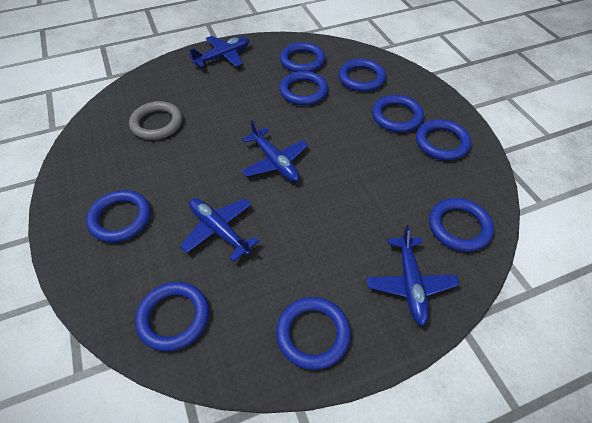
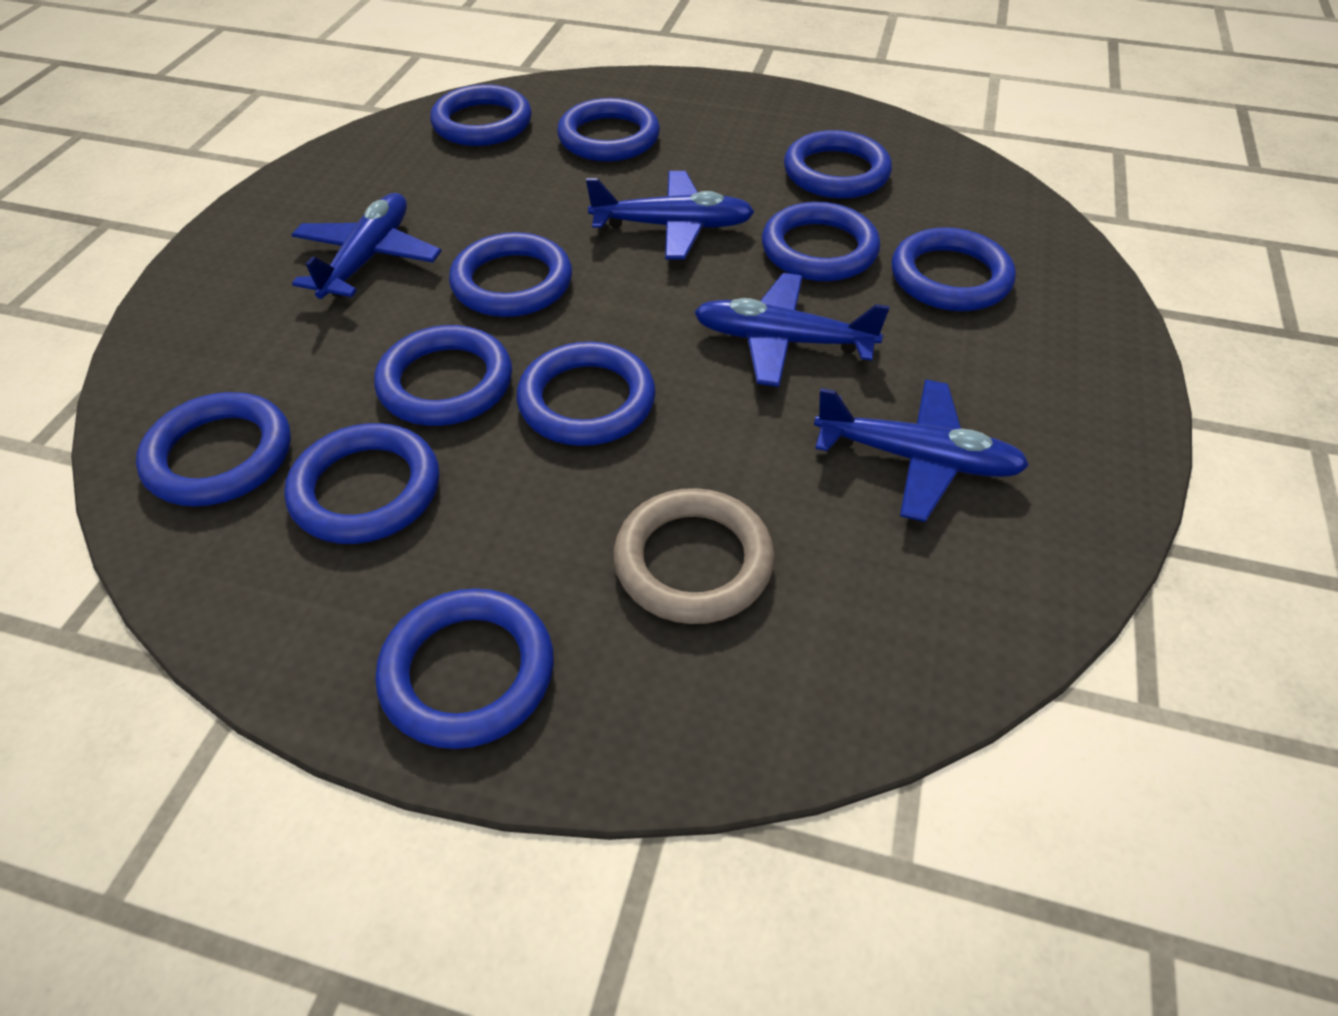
blue ring: 9 -> 11

